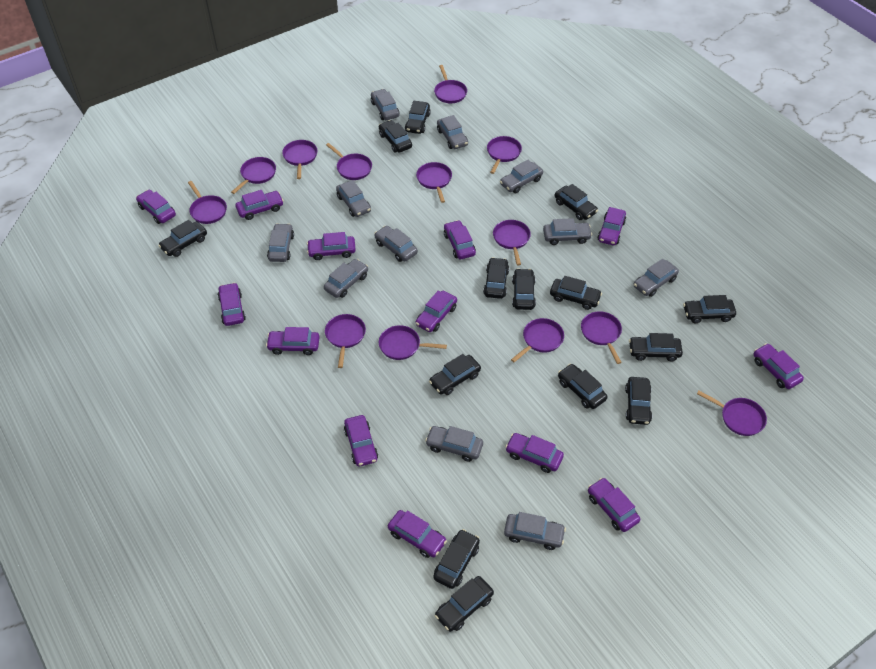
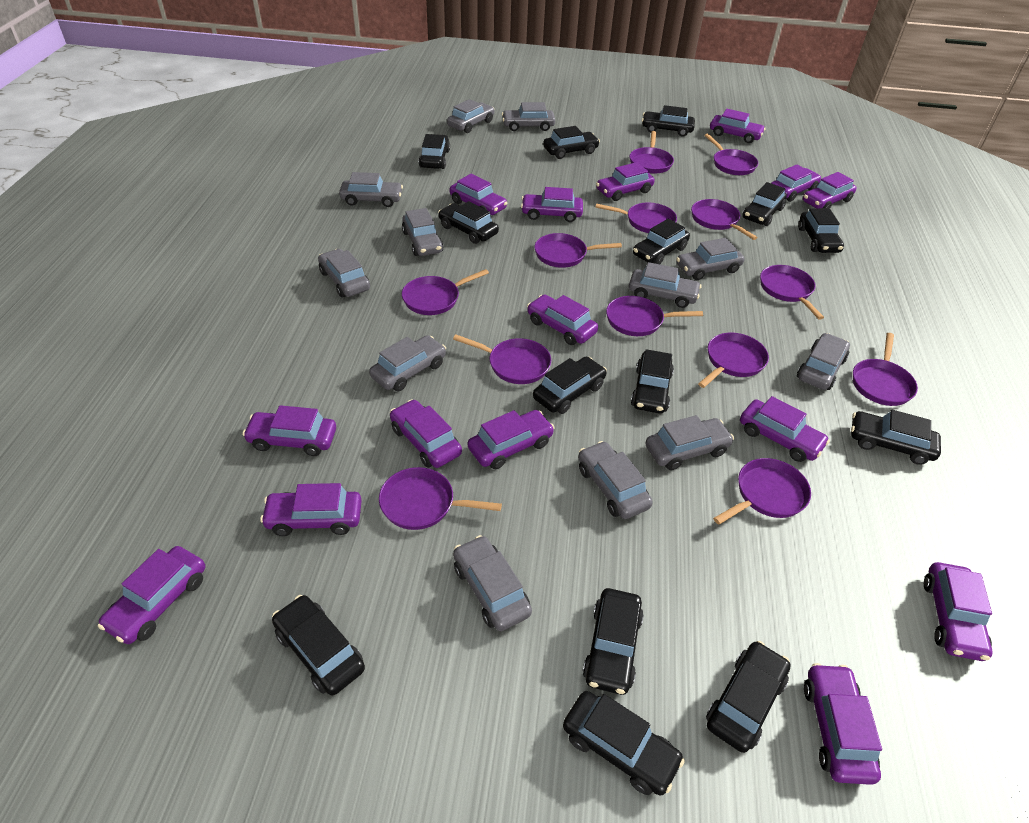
grey car: 11 -> 12
purple car: 13 -> 15

